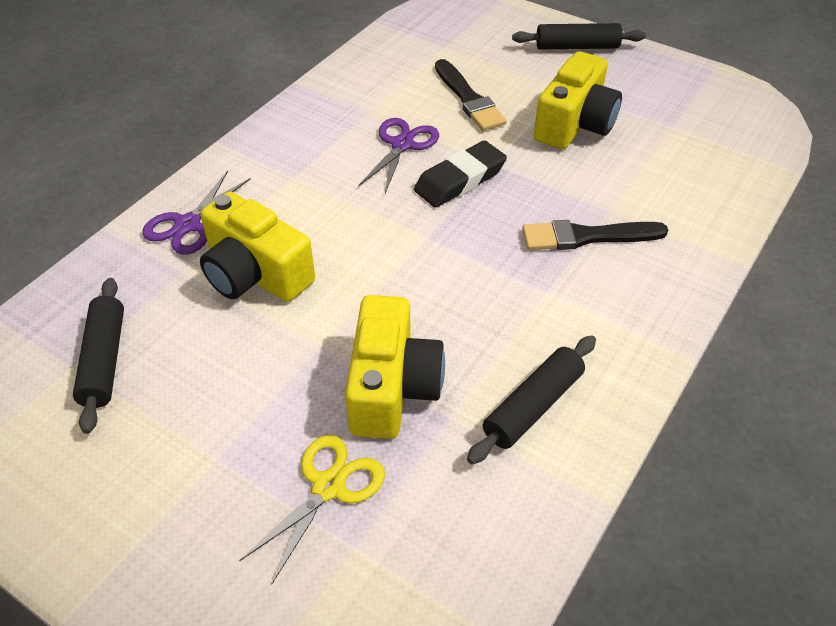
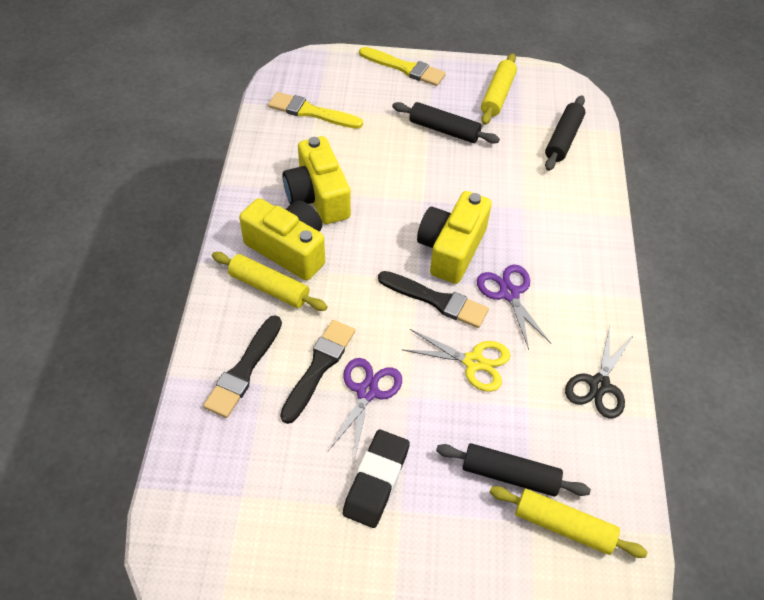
black brush: 2 -> 3
black scissors: 0 -> 1
yellow brush: 0 -> 2
yellow rolling pin: 0 -> 3

